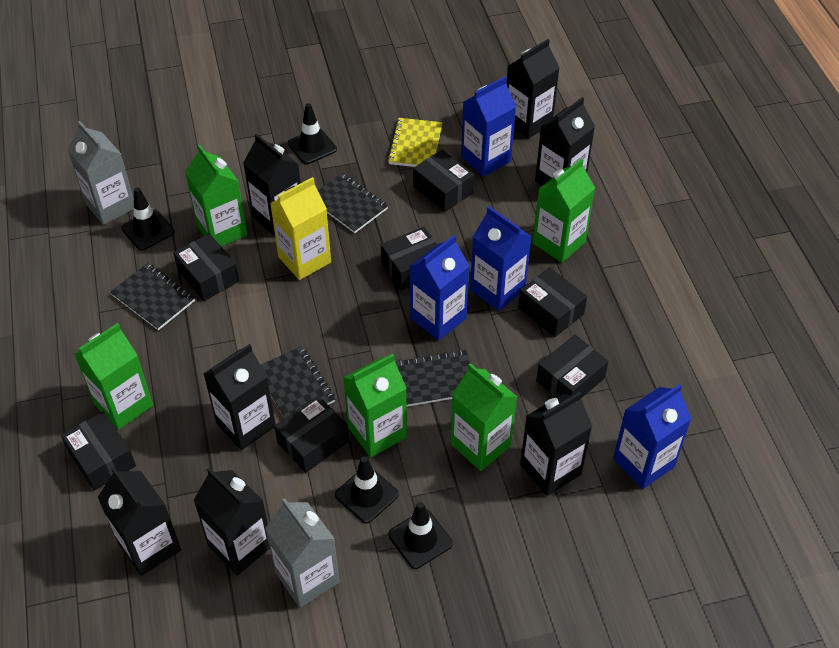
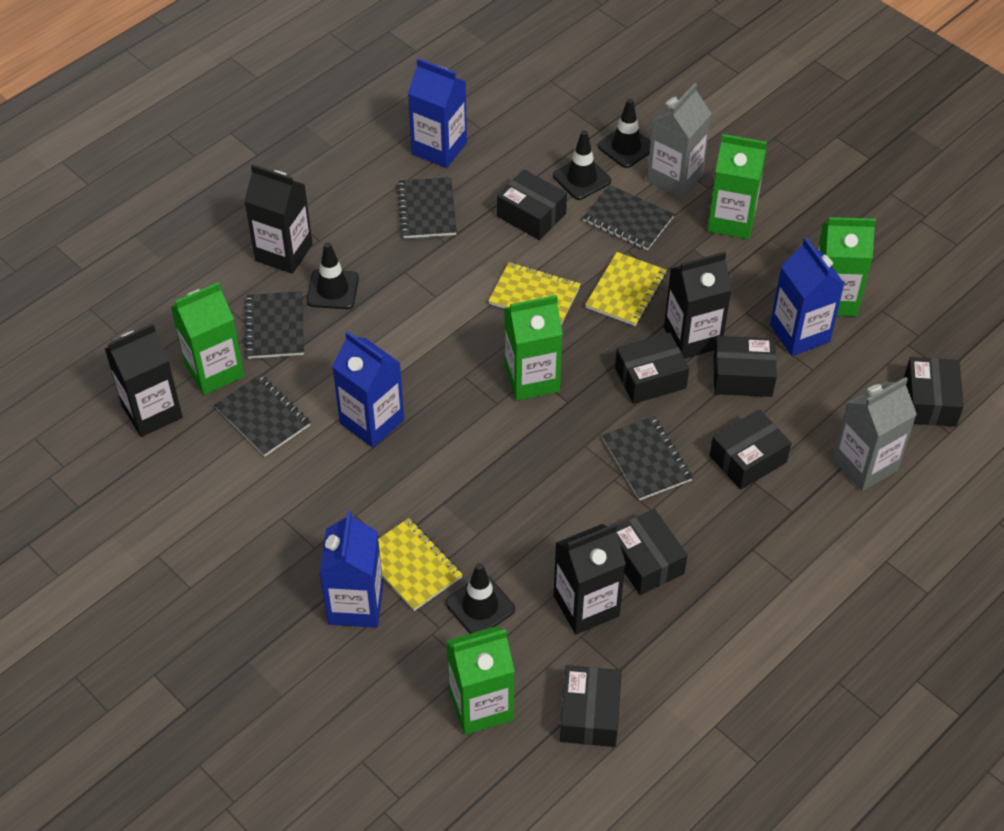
black carton: 7 -> 4
black notebook: 4 -> 5
yellow carton: 1 -> 0
yellow notebook: 1 -> 3

